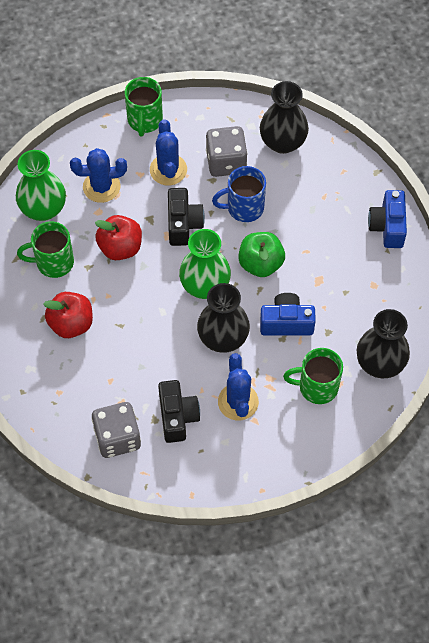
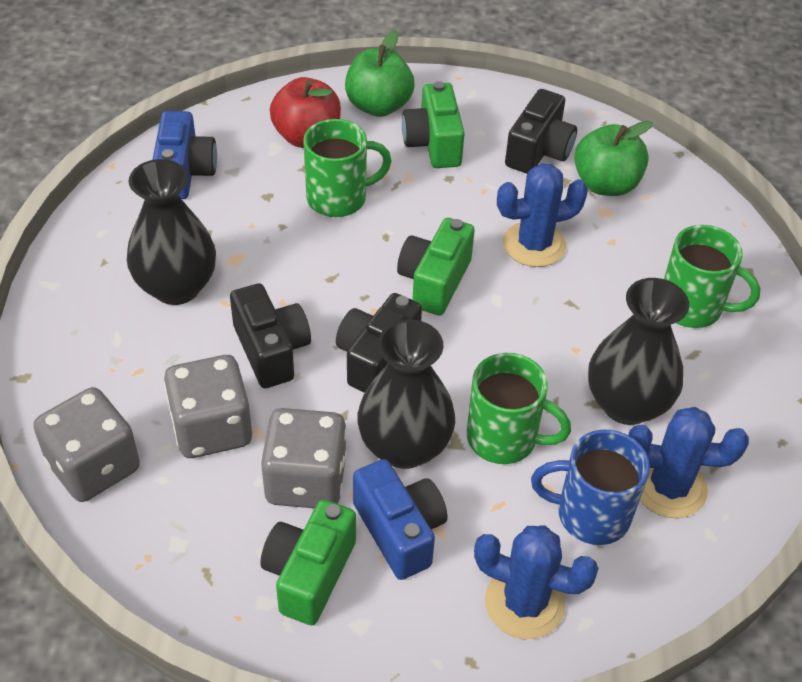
black camera: 2 -> 3
green apple: 1 -> 2
green camera: 0 -> 3
green vase: 2 -> 0
grey dice: 2 -> 3
red apple: 2 -> 1

